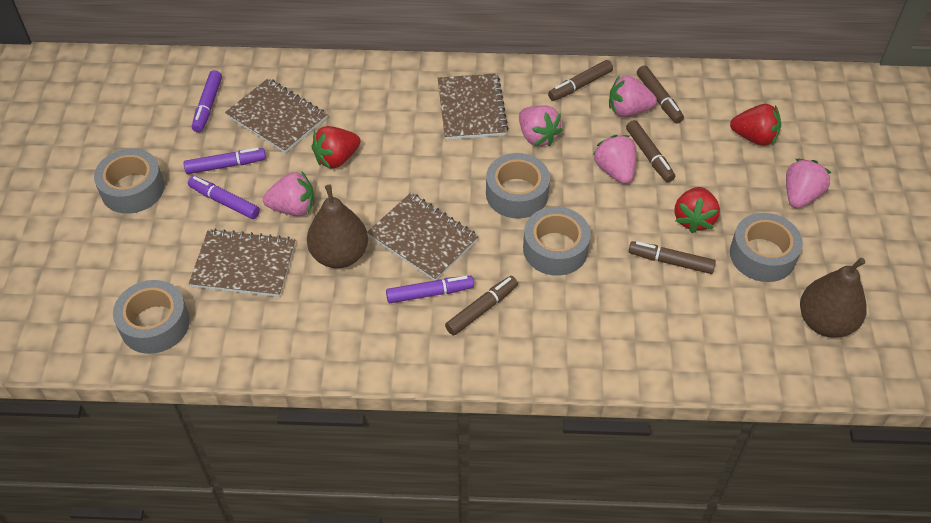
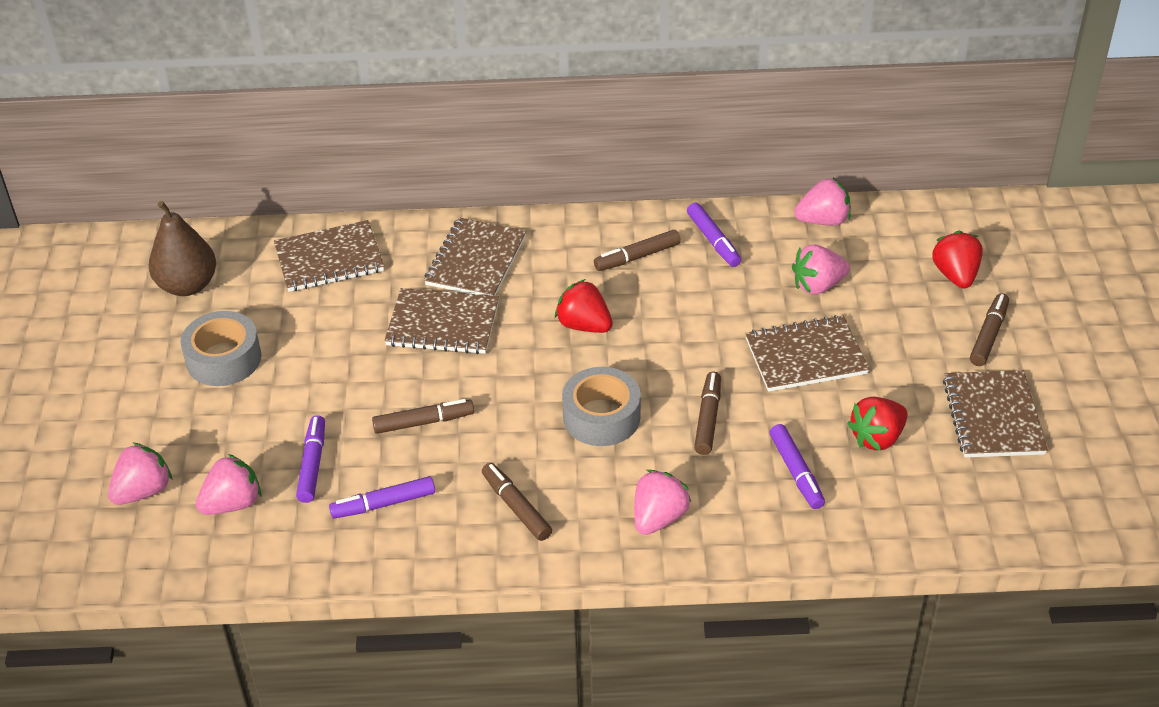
brown notebook: 4 -> 5
brown pear: 2 -> 1
grey tape: 5 -> 2

